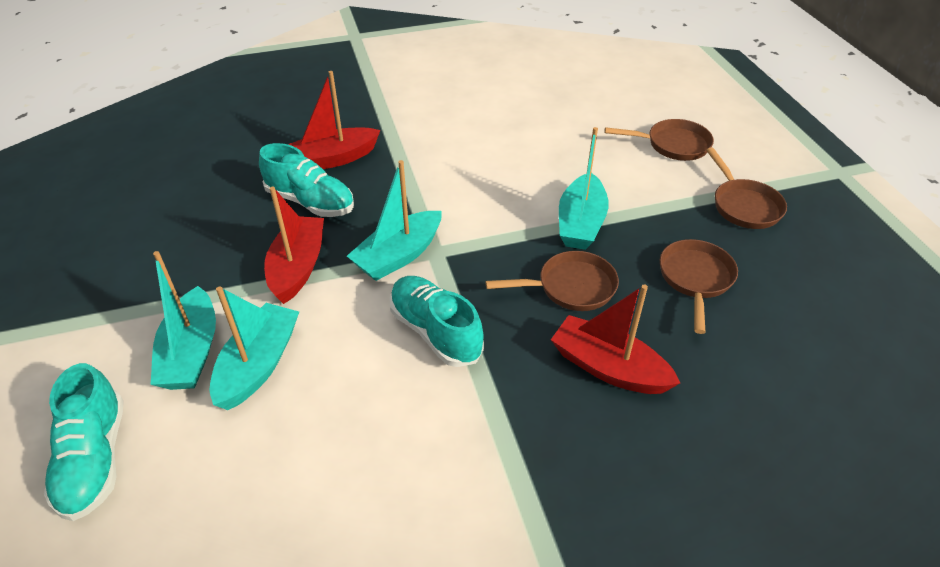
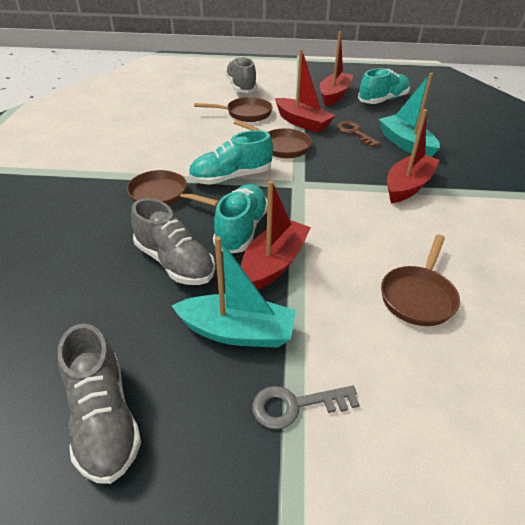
brown key: 0 -> 1
grey key: 0 -> 1
grey shoe: 0 -> 3
red boat: 3 -> 4
turquoise boat: 4 -> 2

